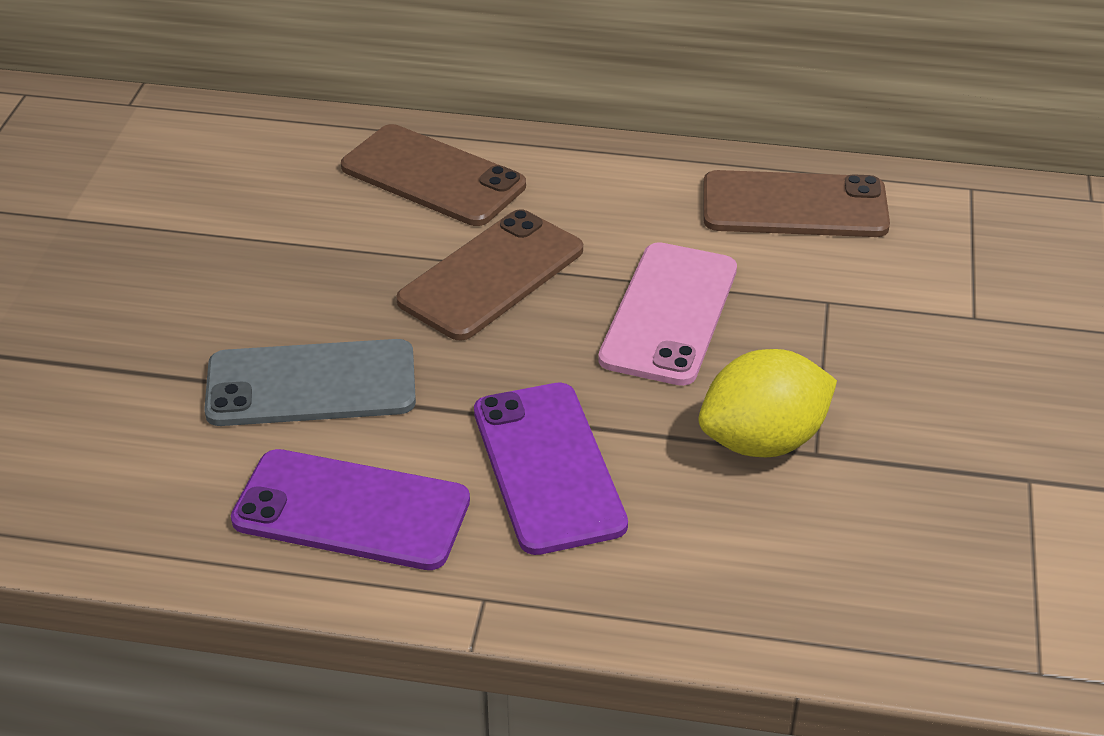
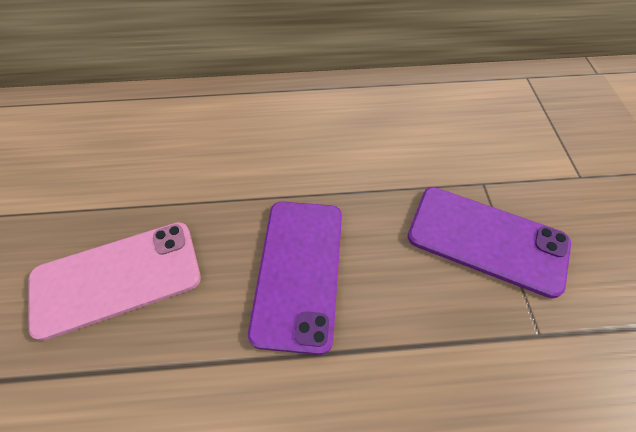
brown phone: 3 -> 0
grey phone: 1 -> 0
yellow lemon: 1 -> 0

